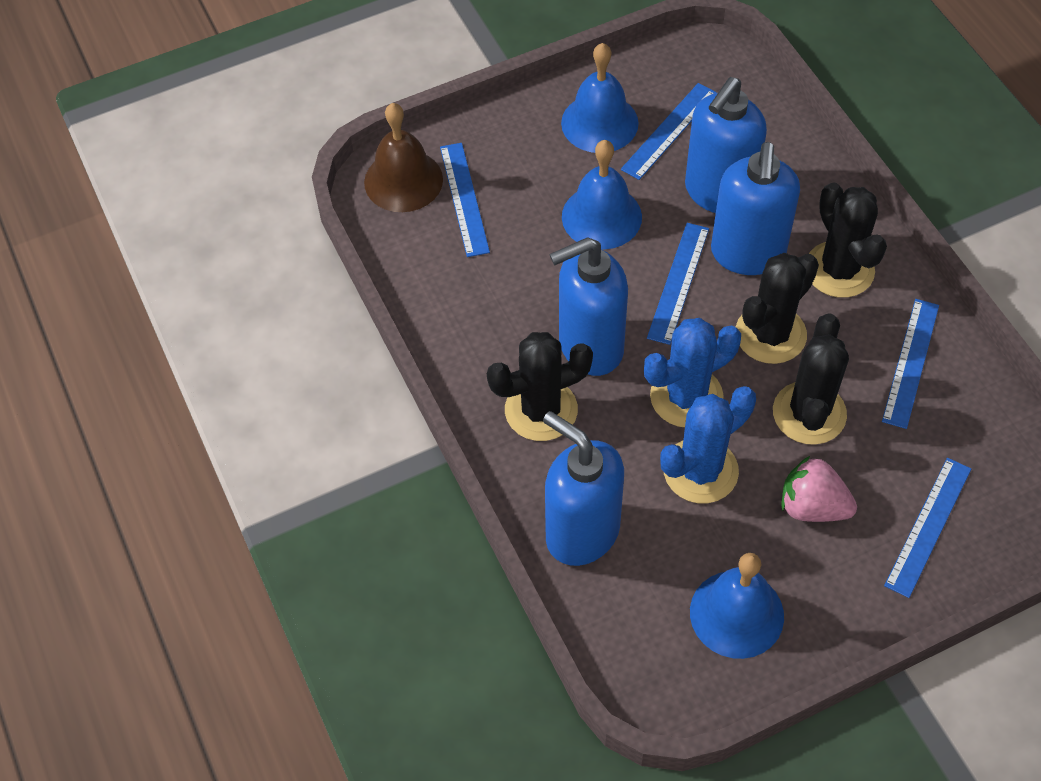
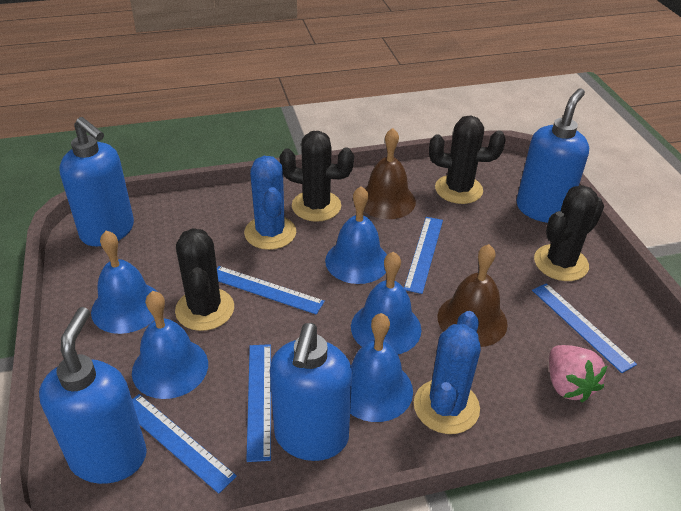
blue bell: 3 -> 5
brown bell: 1 -> 2

